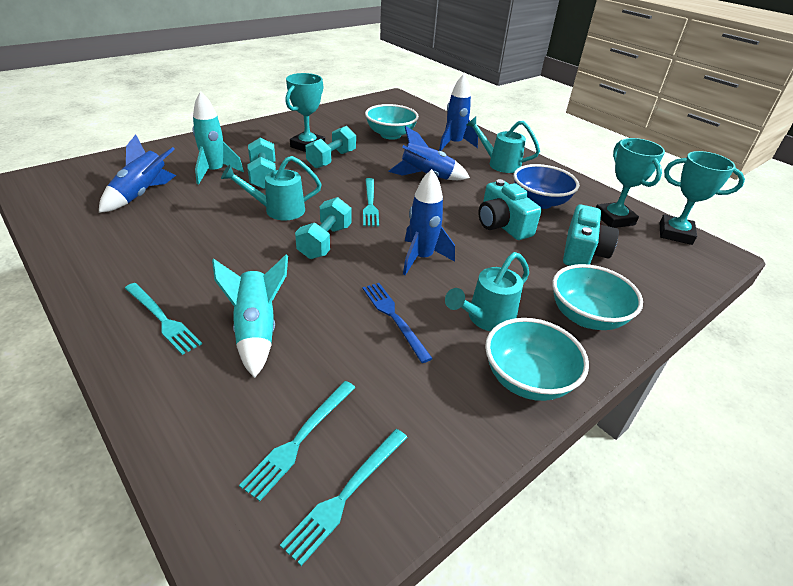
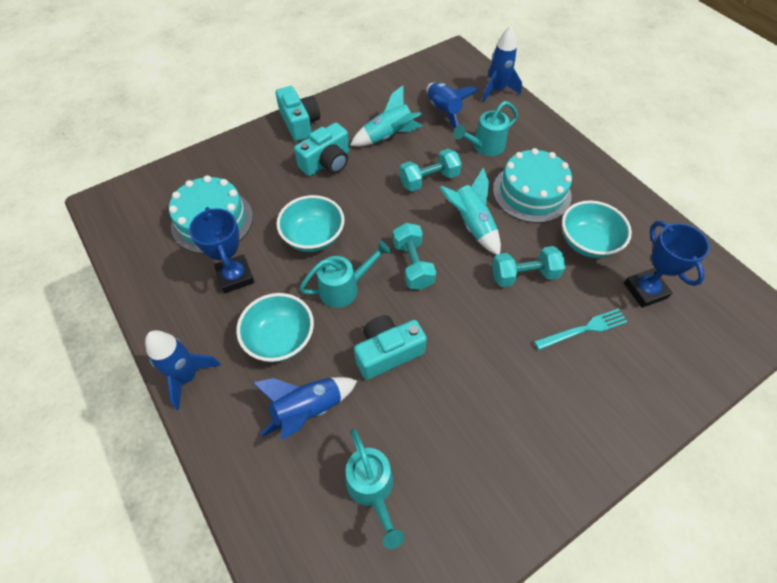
blue bowl: 1 -> 0
blue fork: 1 -> 0
blue trophy: 0 -> 2
turquoise cake: 0 -> 2
turquoise camera: 2 -> 3
turquoise fork: 4 -> 1
turquoise trophy: 3 -> 0

